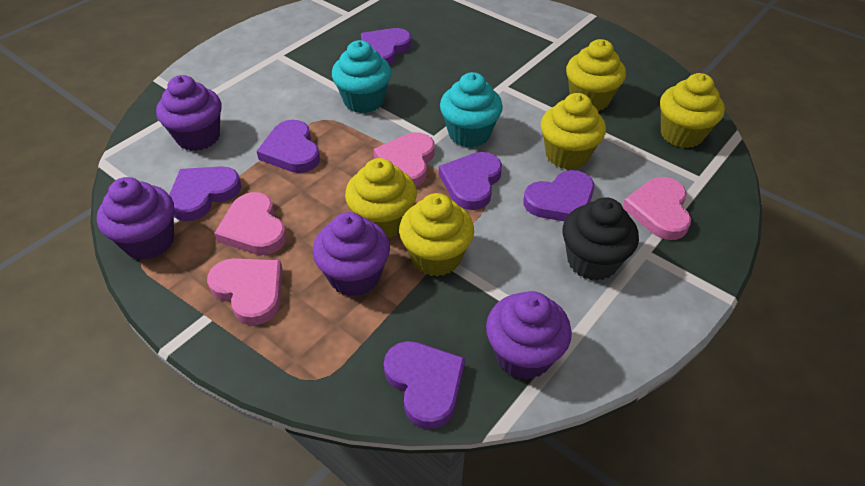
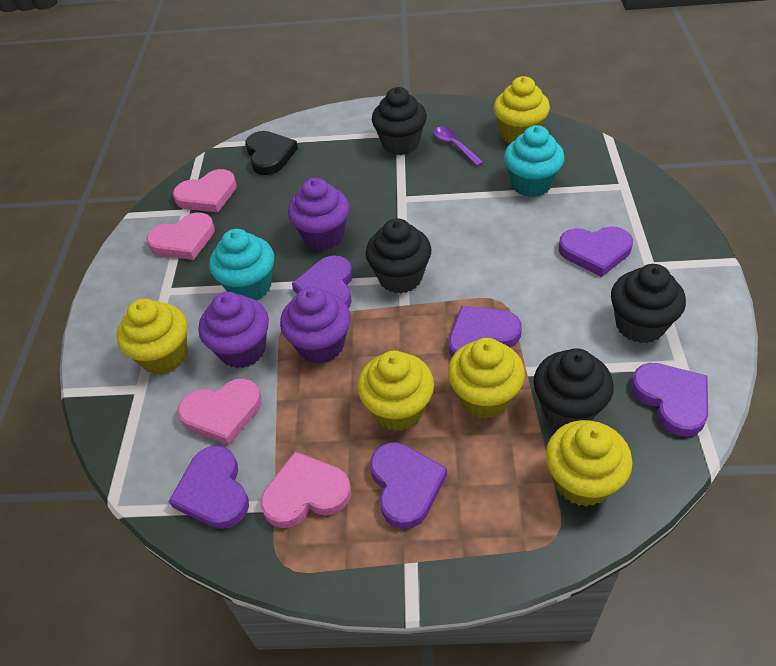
black cupcake: 1 -> 4
black heart: 0 -> 1
purple cupcake: 4 -> 3
purple spoon: 0 -> 1

